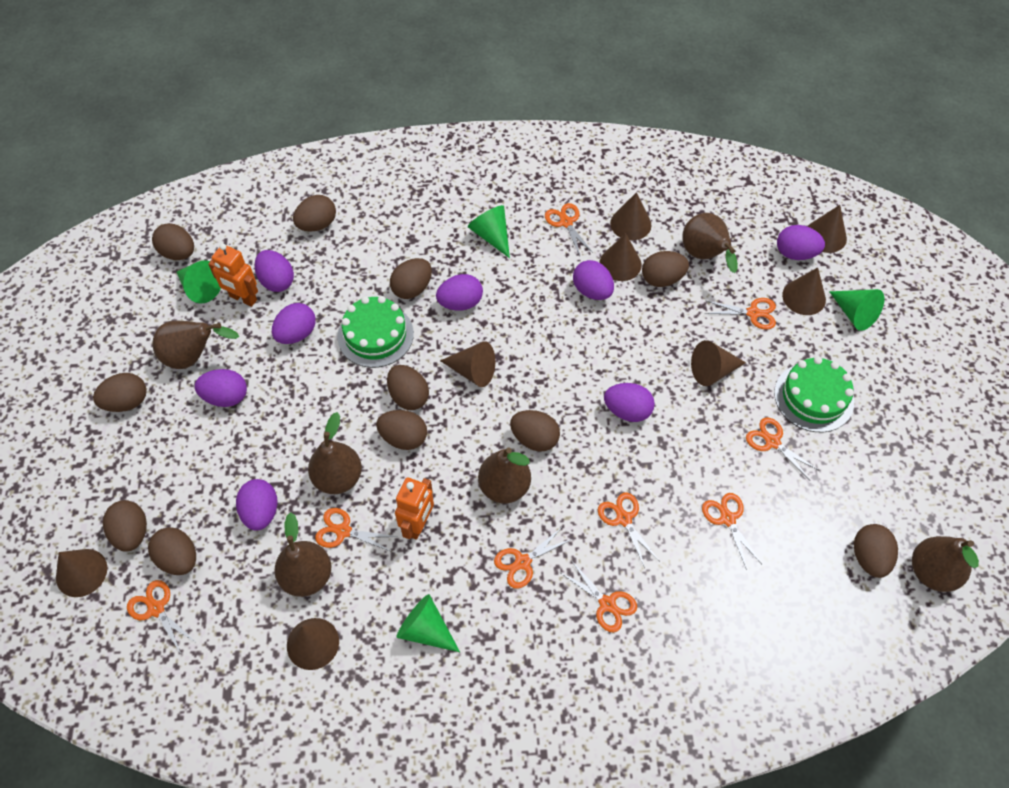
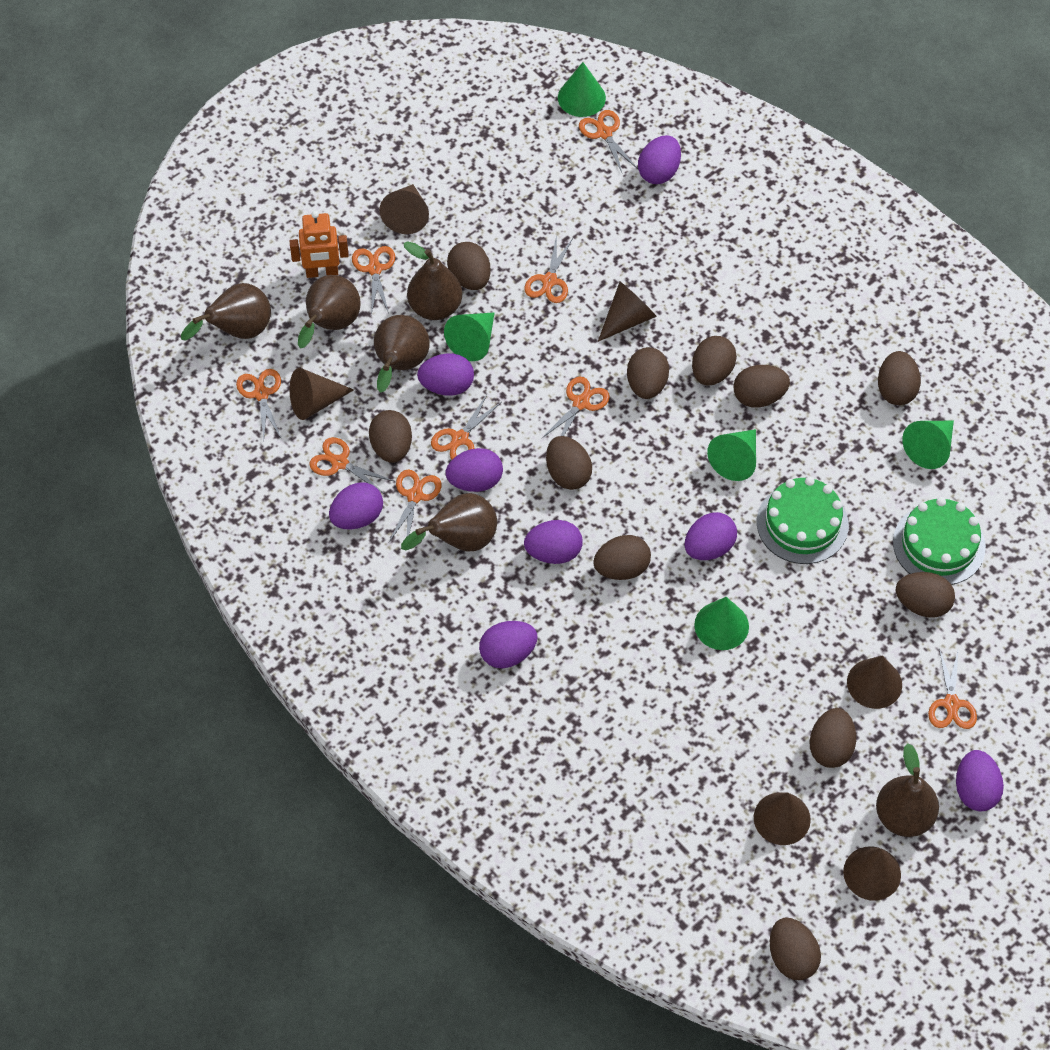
brown cone: 8 -> 6
green cone: 4 -> 5
orange robot: 2 -> 1

